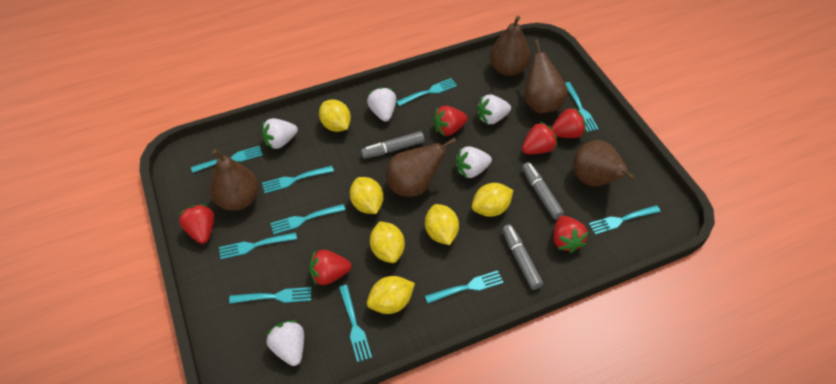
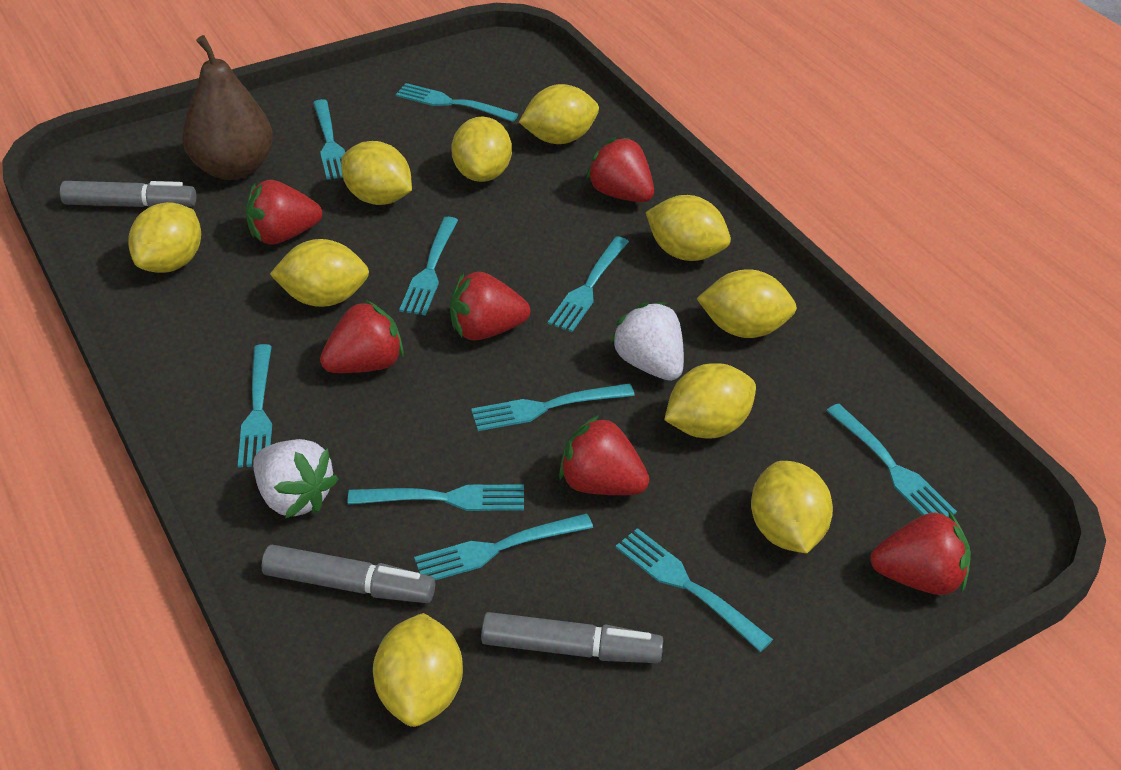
brown pear: 5 -> 1
white strawberry: 5 -> 2
yellow lemon: 6 -> 10

